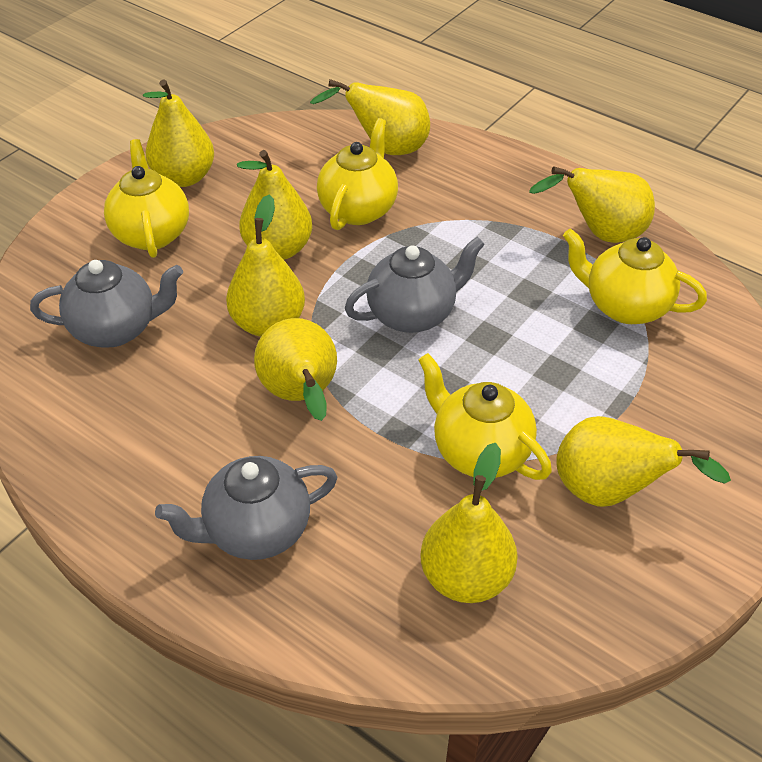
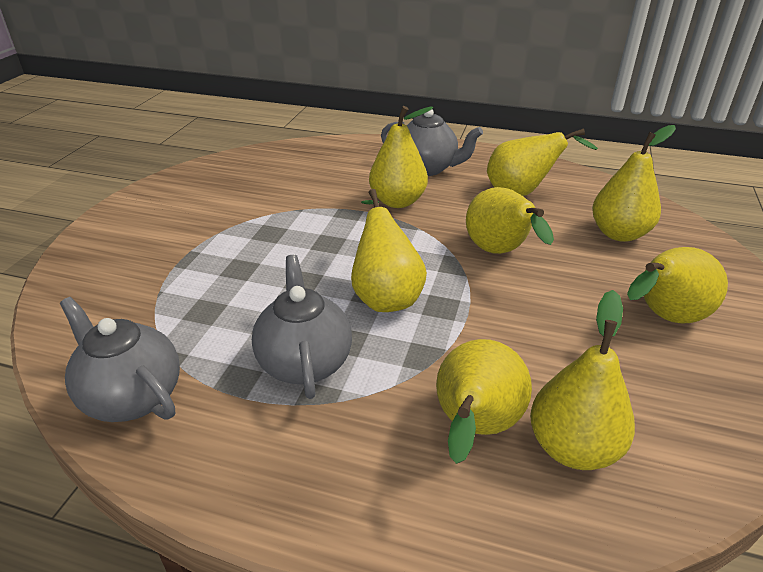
yellow teapot: 4 -> 0

